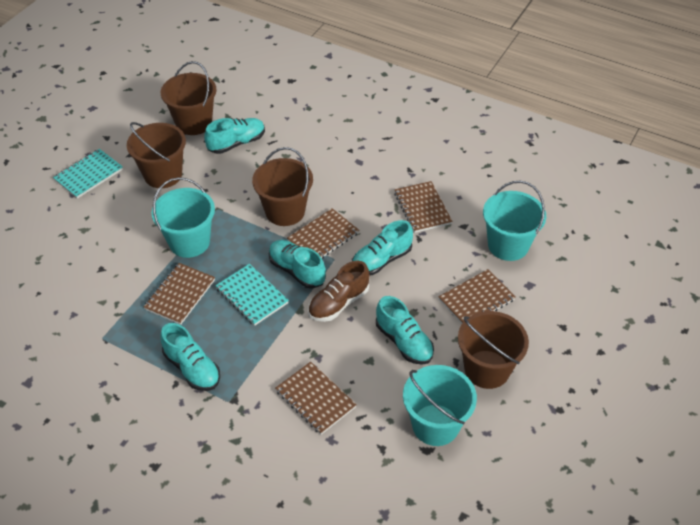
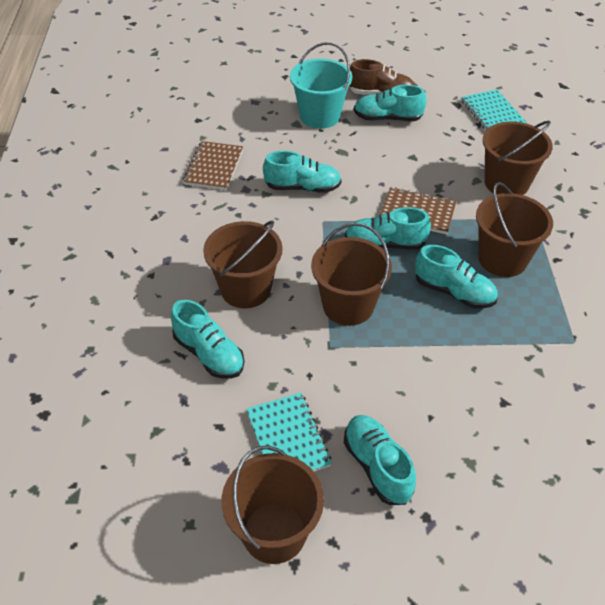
brown bucket: 4 -> 5
brown notebook: 5 -> 2
turquoise bucket: 3 -> 1
turquoise shoe: 5 -> 6

